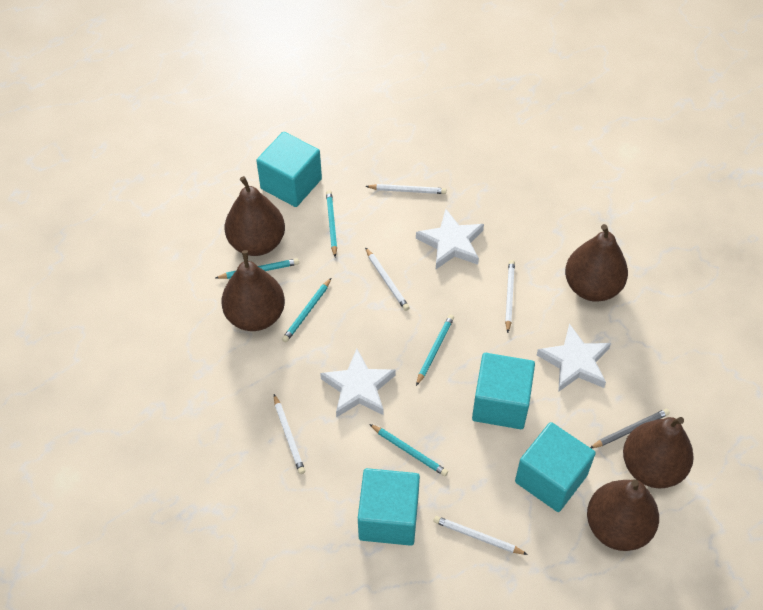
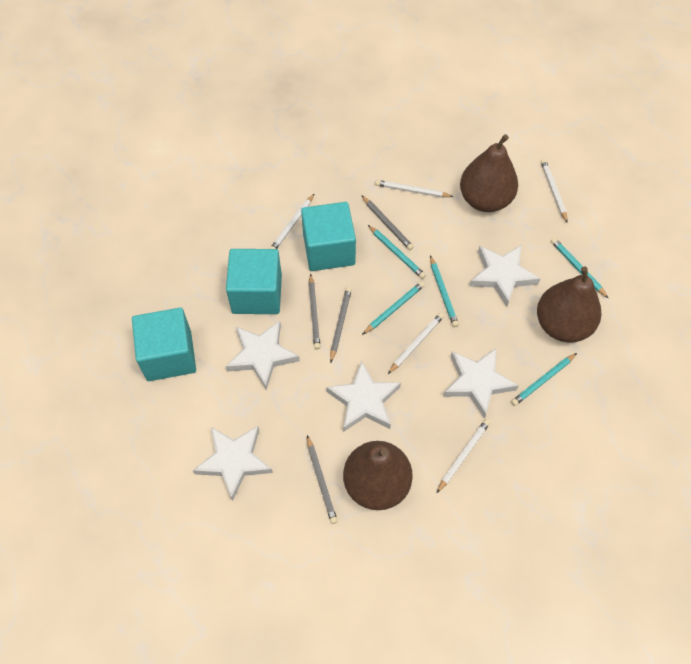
brown pear: 5 -> 3
grey pencil: 1 -> 4
turquoise cube: 4 -> 3
white star: 3 -> 5

